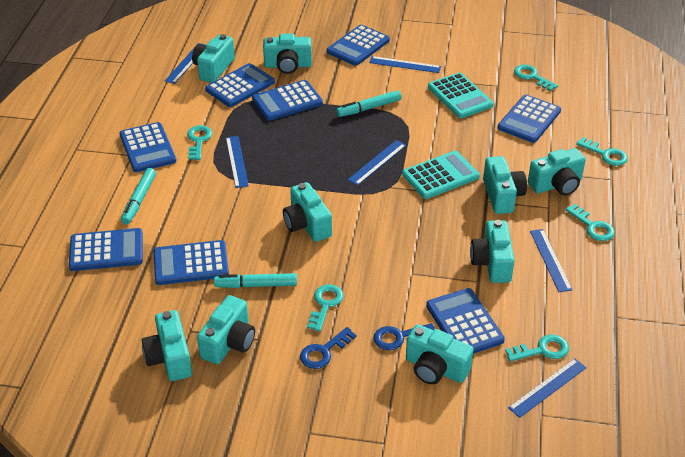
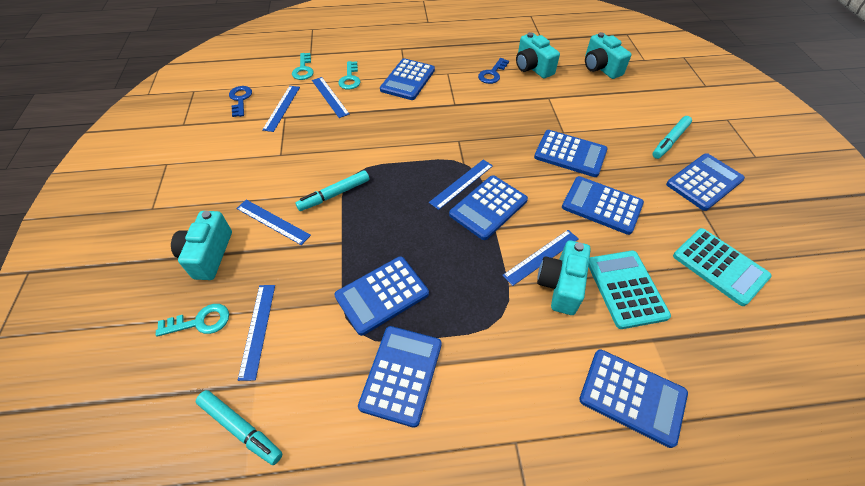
turquoise camera: 9 -> 4
turquoise key: 6 -> 3

